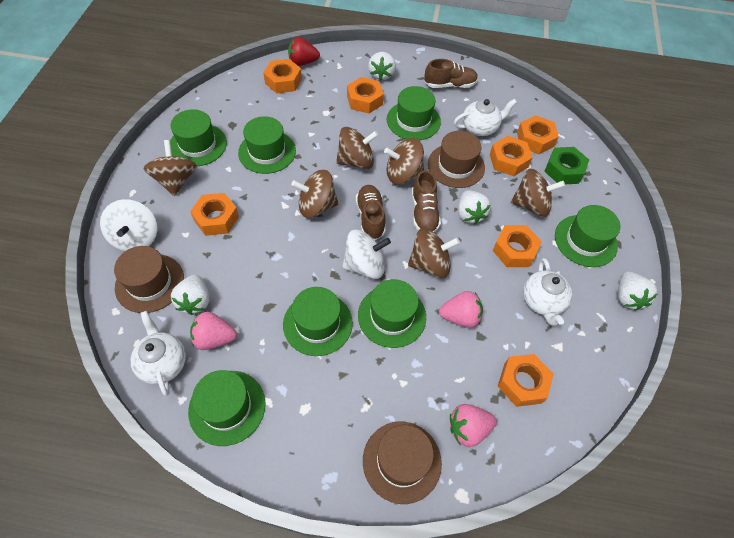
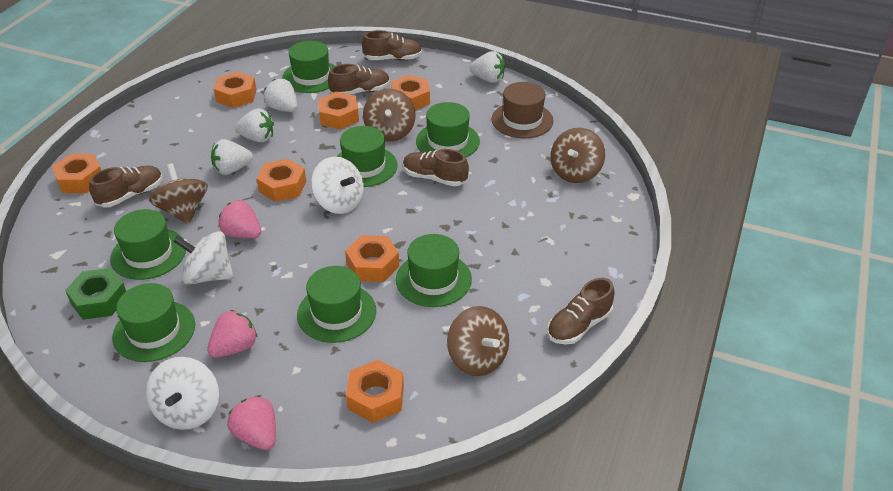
brown hat: 3 -> 1
brown shoe: 3 -> 5
brown spinning top: 6 -> 4
red strawberry: 1 -> 0
white spinning top: 2 -> 3
white teapot: 3 -> 0

